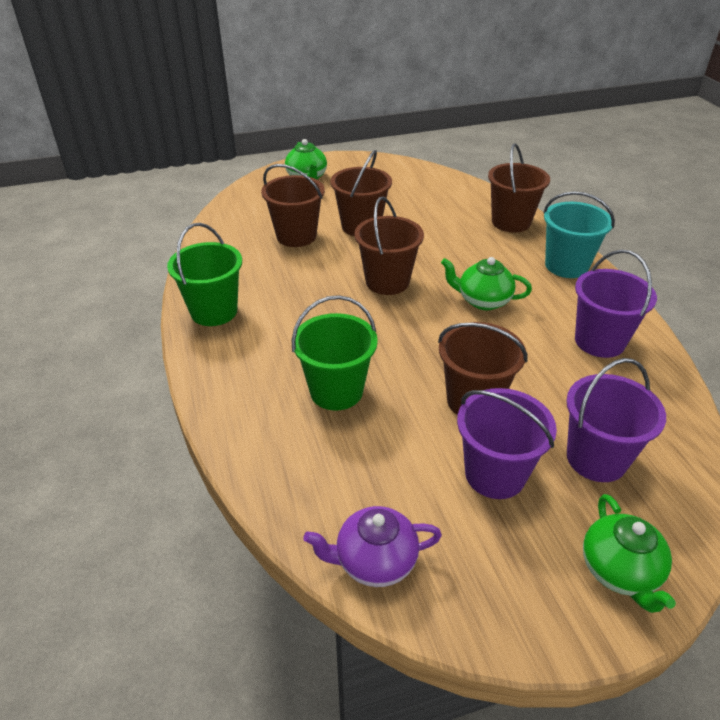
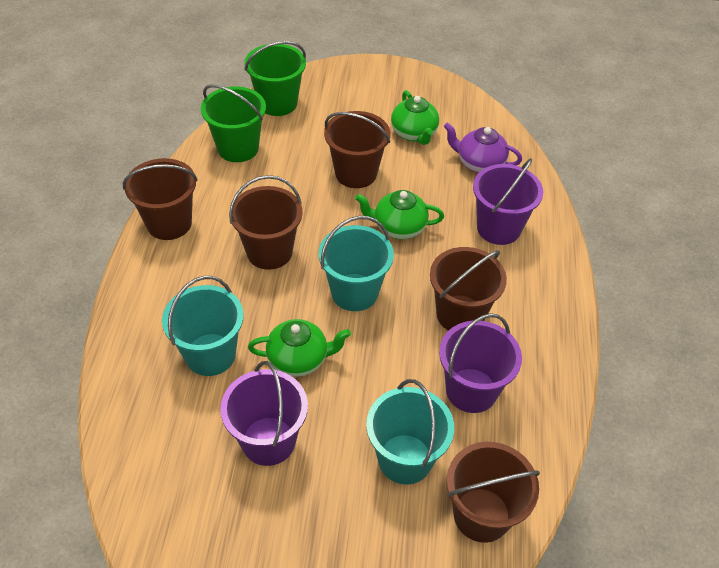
turquoise bucket: 1 -> 3

